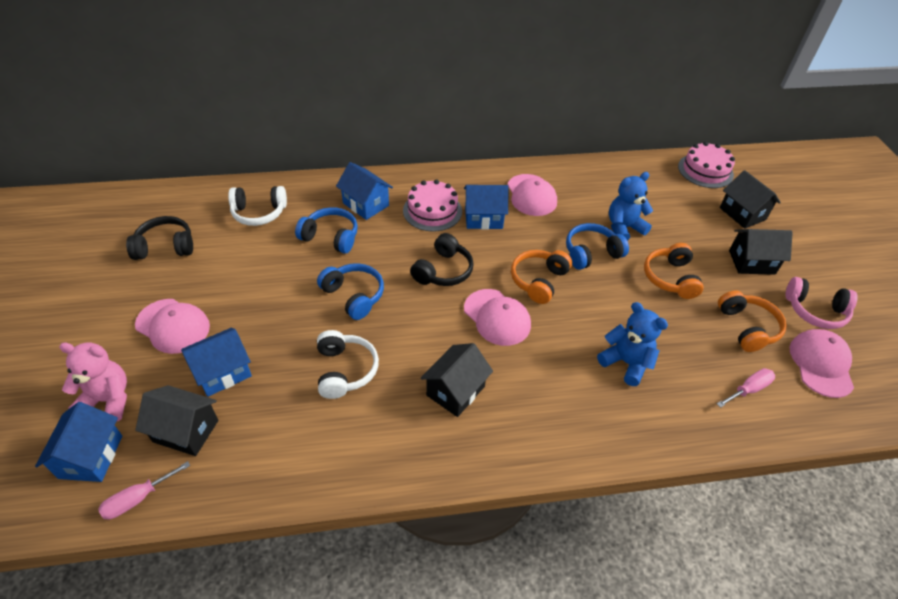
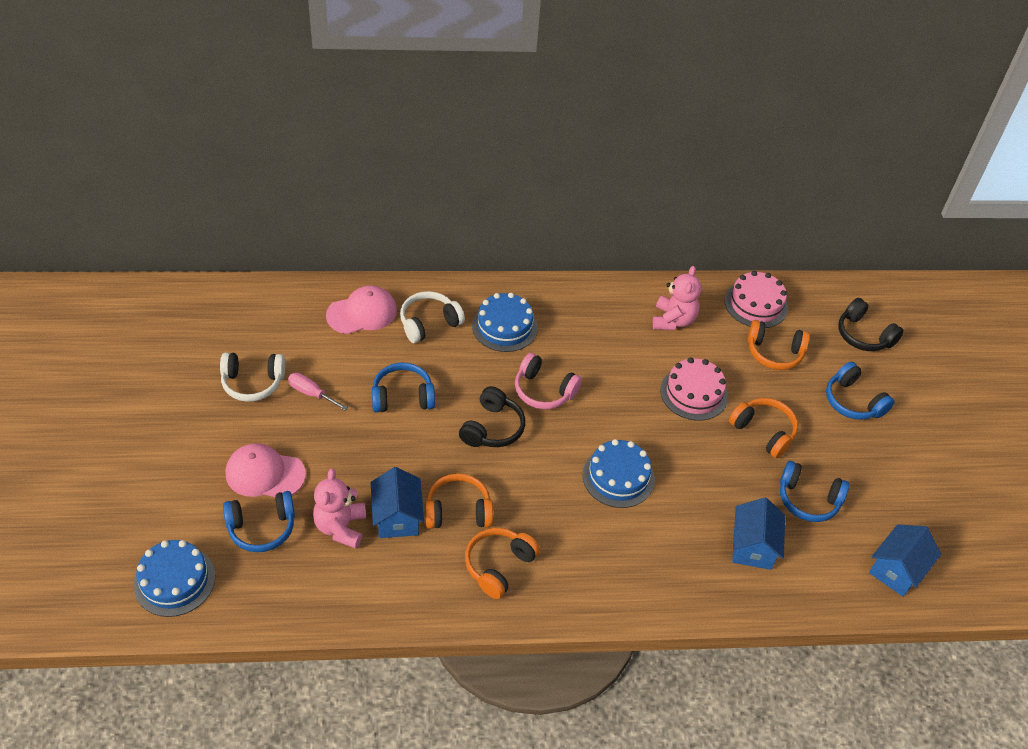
black house: 4 -> 0
blue cake: 0 -> 3
blue headphones: 3 -> 4
blue house: 4 -> 3
blue teddy bear: 2 -> 0
orange headphones: 3 -> 4
pink cap: 4 -> 2
pink screwdriver: 2 -> 1
pink teddy bear: 1 -> 2

